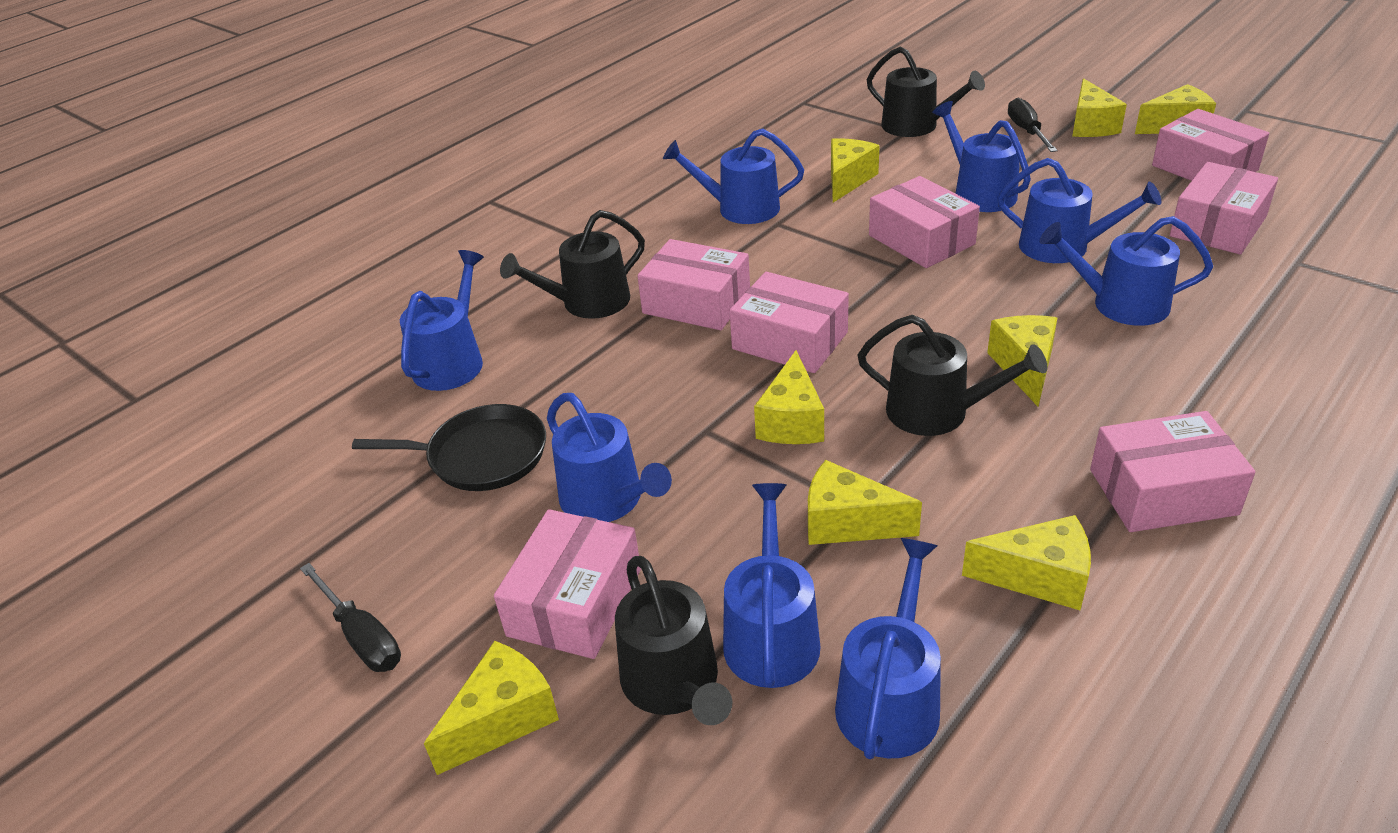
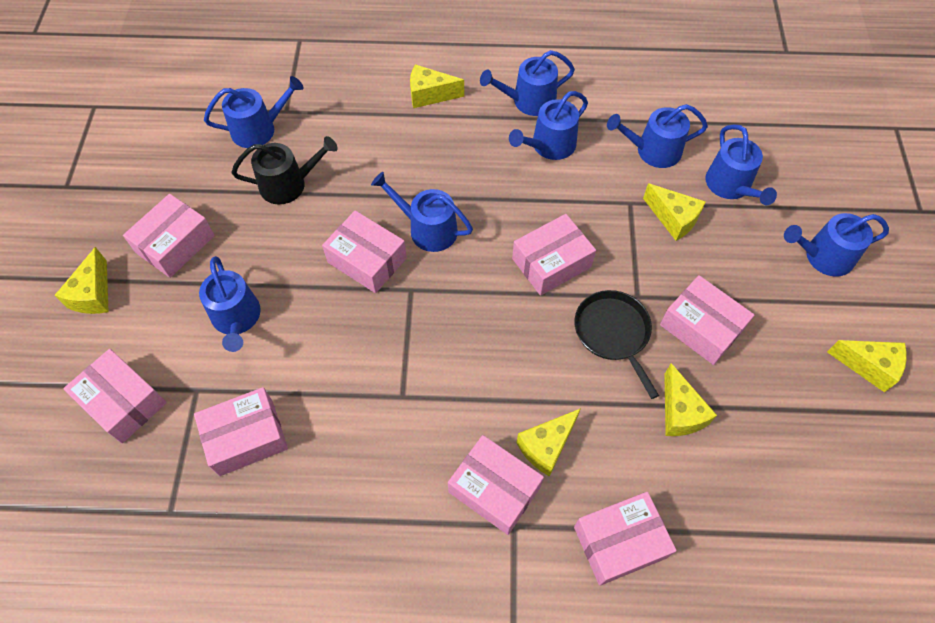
black screwdriver: 2 -> 0
black watering can: 4 -> 1
pink box: 7 -> 8
yellow cheese: 8 -> 6

